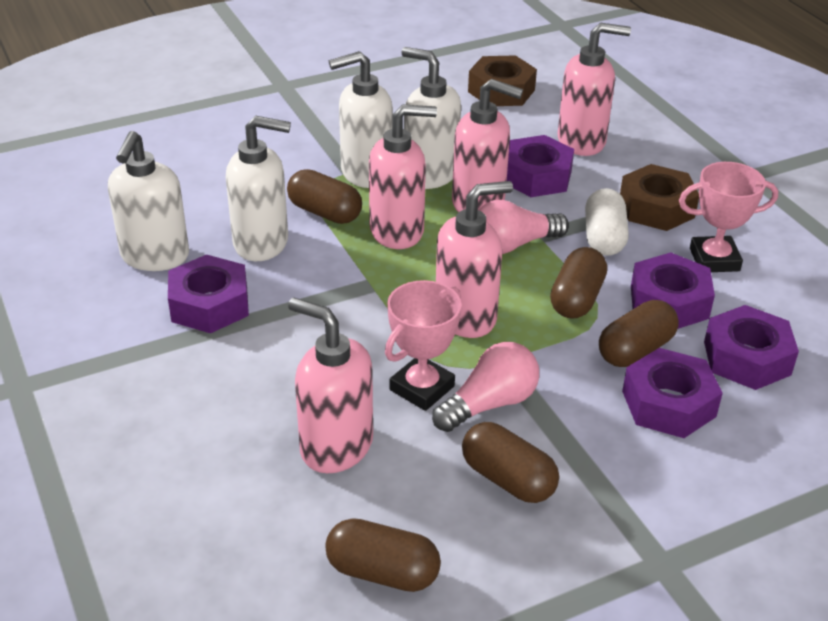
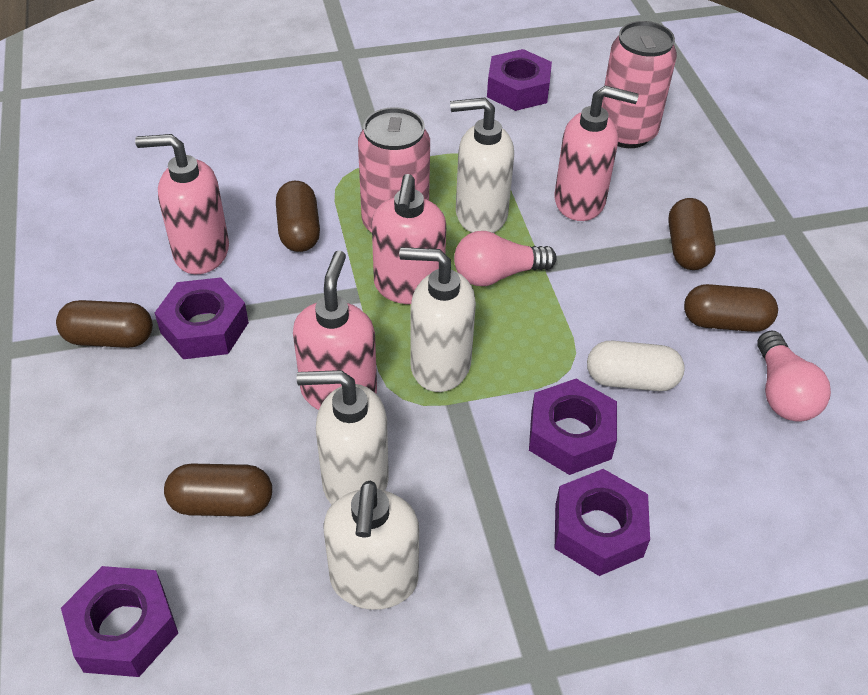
brown nut: 2 -> 0
pink can: 0 -> 2
pink soap dispenser: 5 -> 4
pink trophy: 2 -> 0

